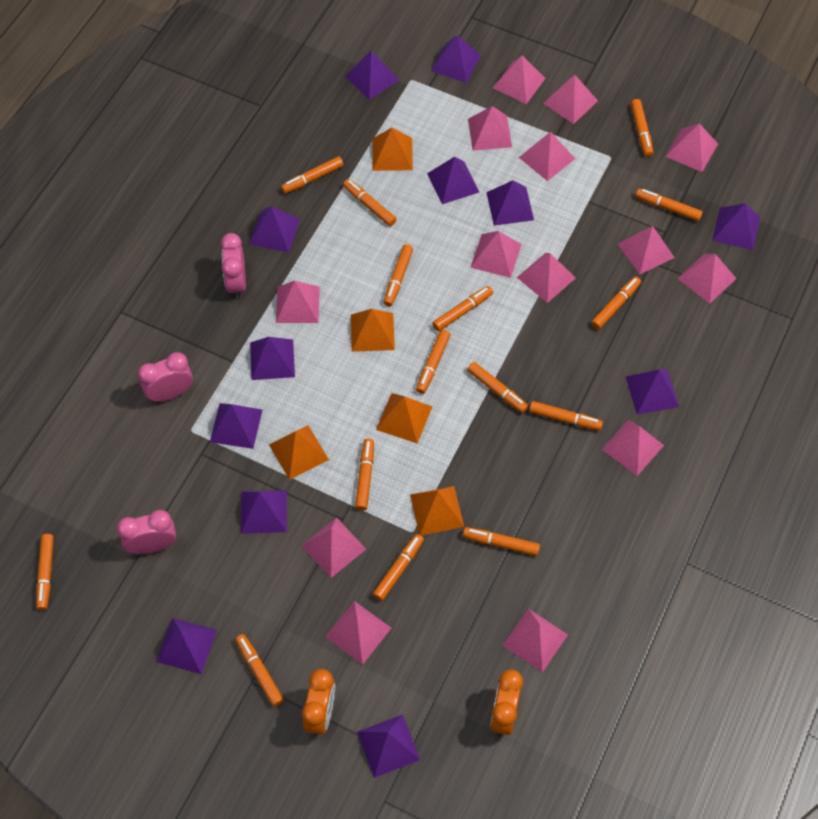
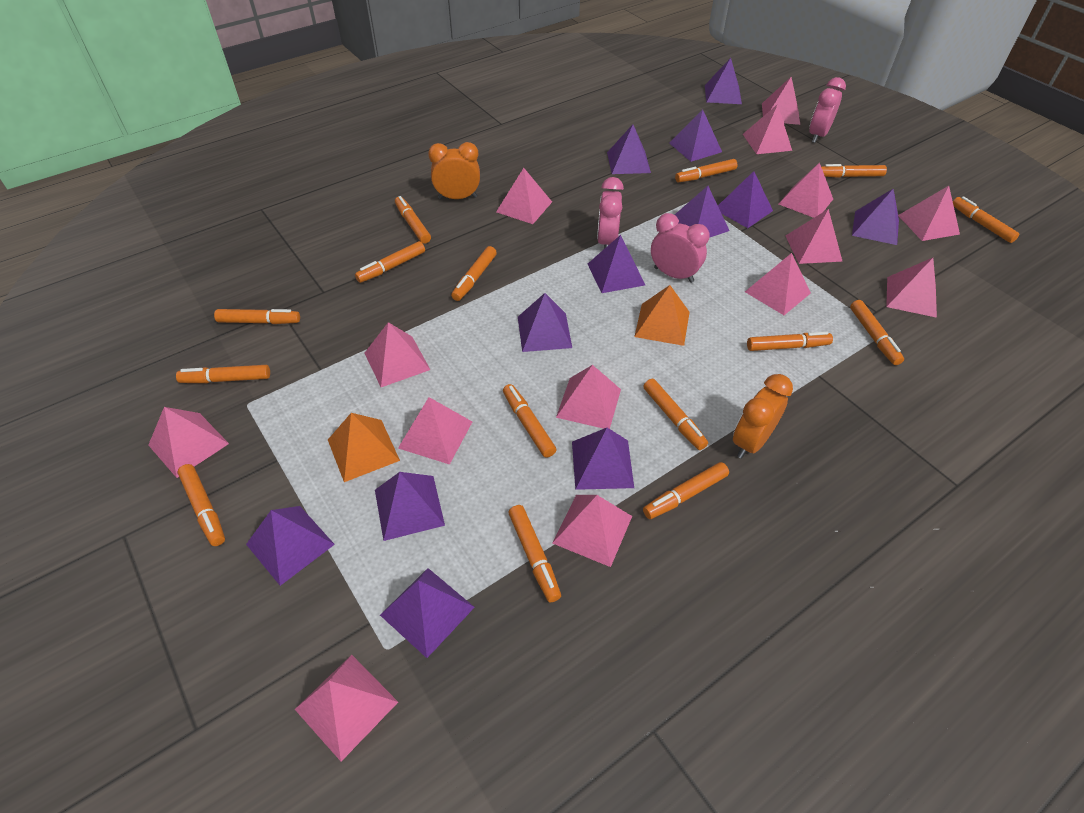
orange pyramid: 5 -> 2

